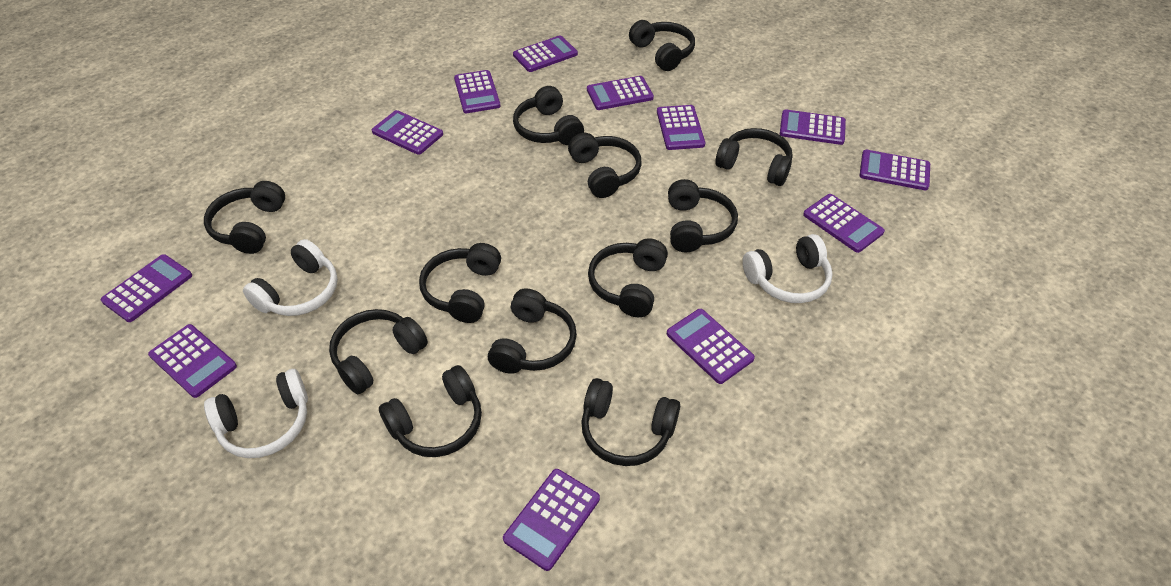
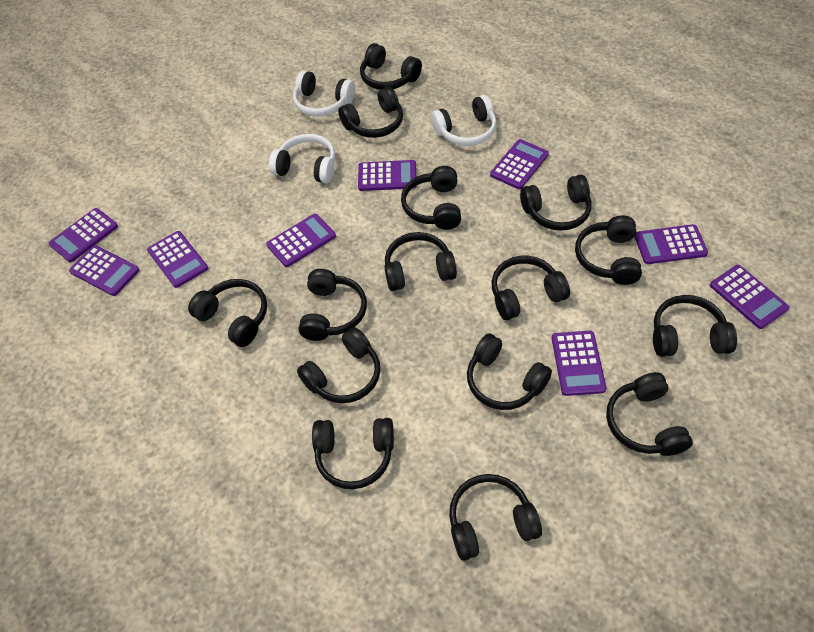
black headphones: 12 -> 15
purple calculator: 12 -> 9

